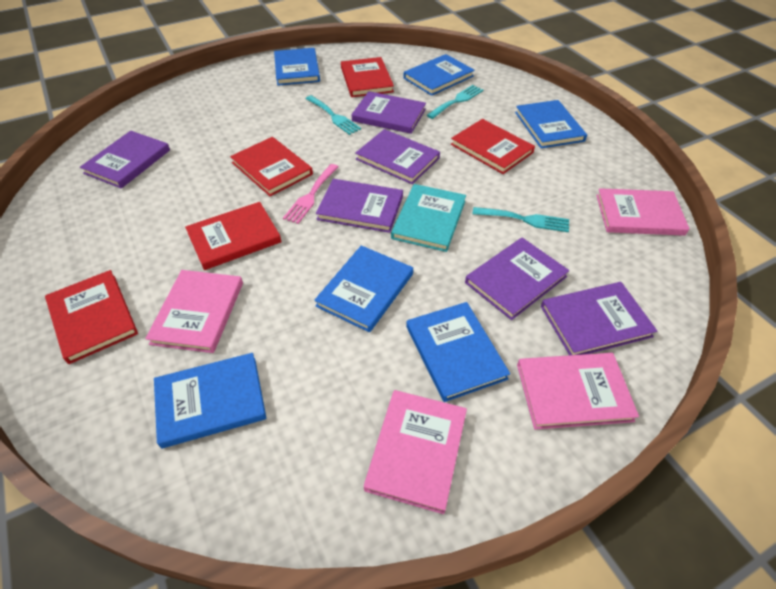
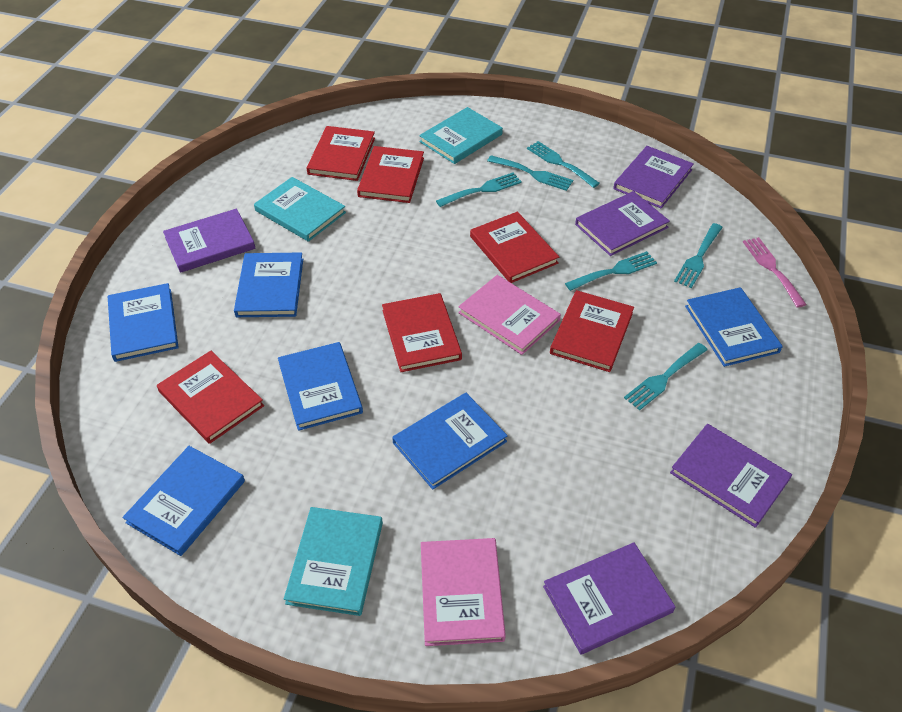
pink book: 4 -> 2
purple book: 6 -> 5
red book: 5 -> 6
turquoise book: 1 -> 3
turquoise fork: 3 -> 6

